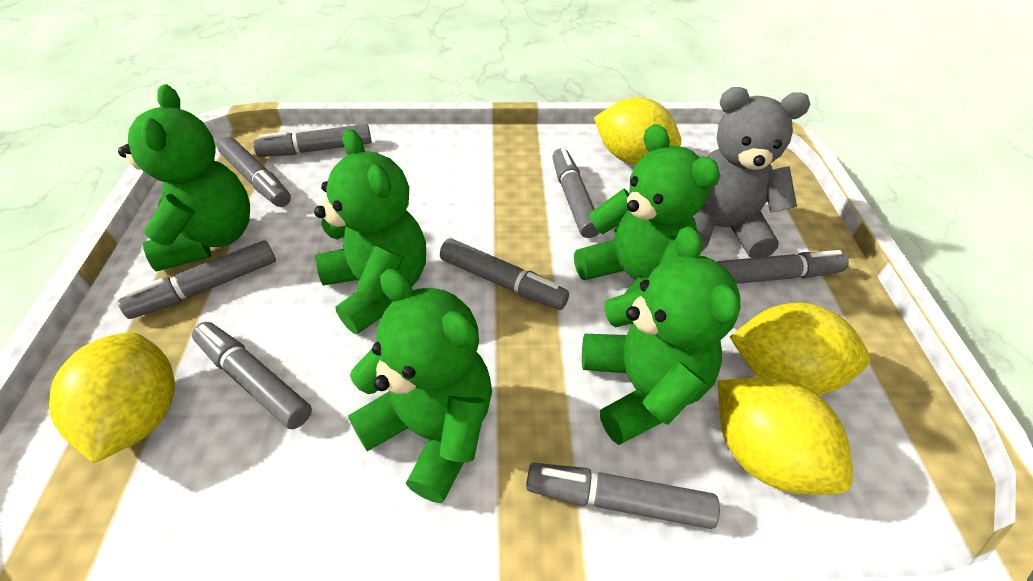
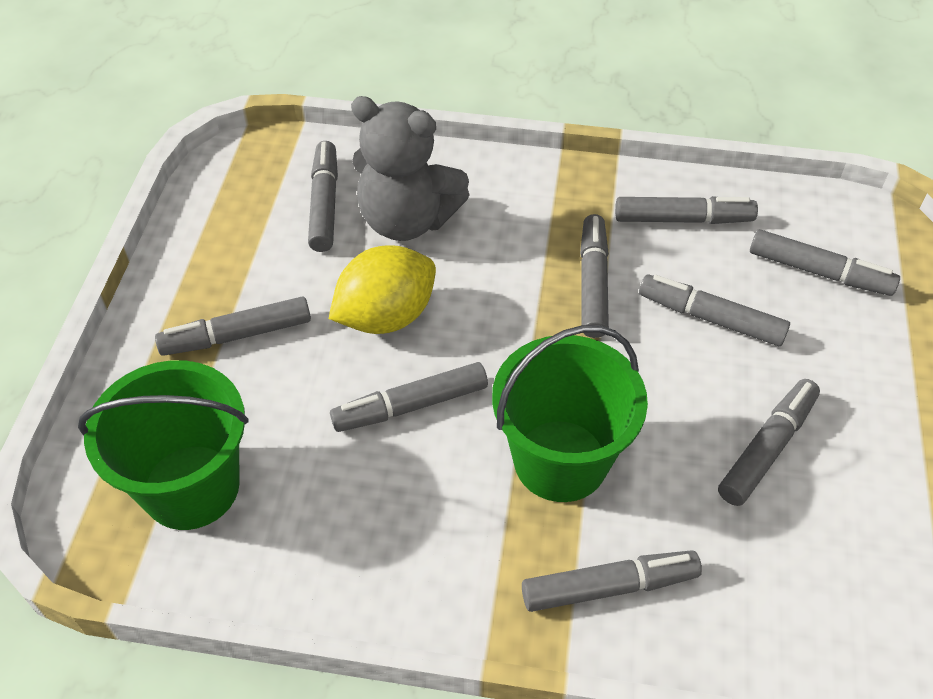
green bucket: 0 -> 2
green teddy bear: 5 -> 0
grey marker: 8 -> 9
yellow lemon: 4 -> 1

